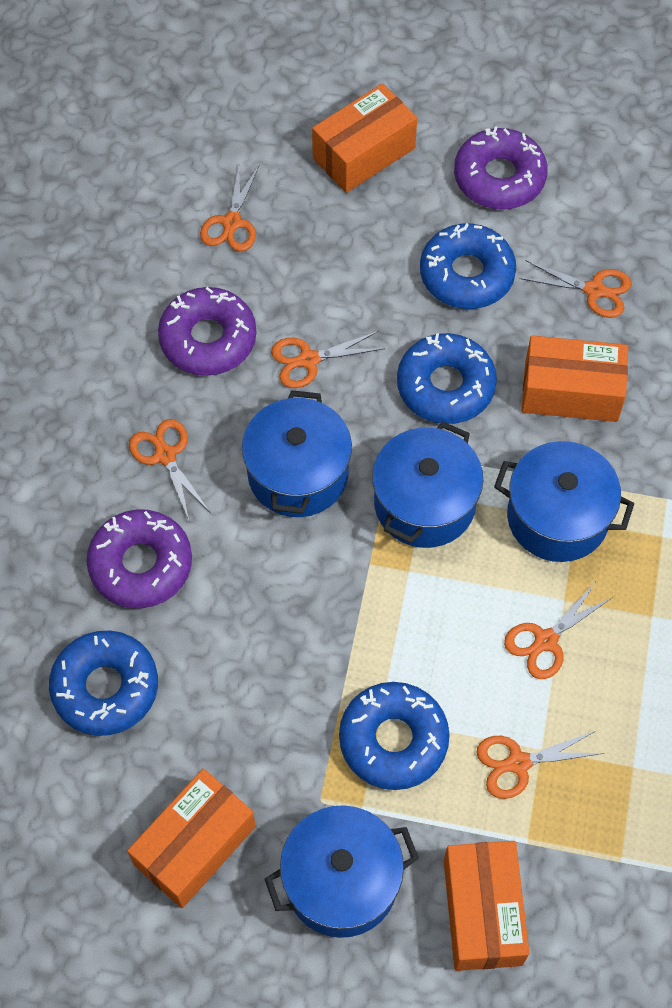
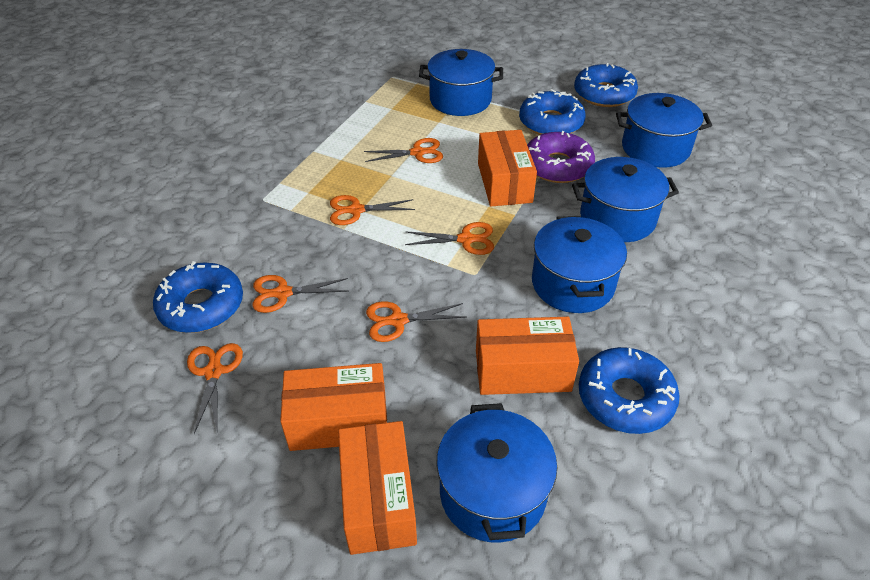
blue pot: 4 -> 5
purple donut: 3 -> 1

